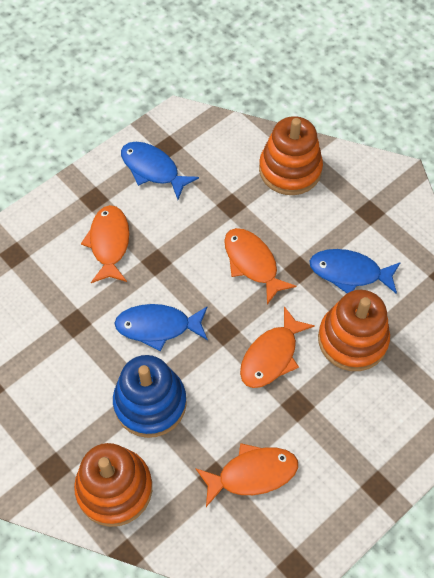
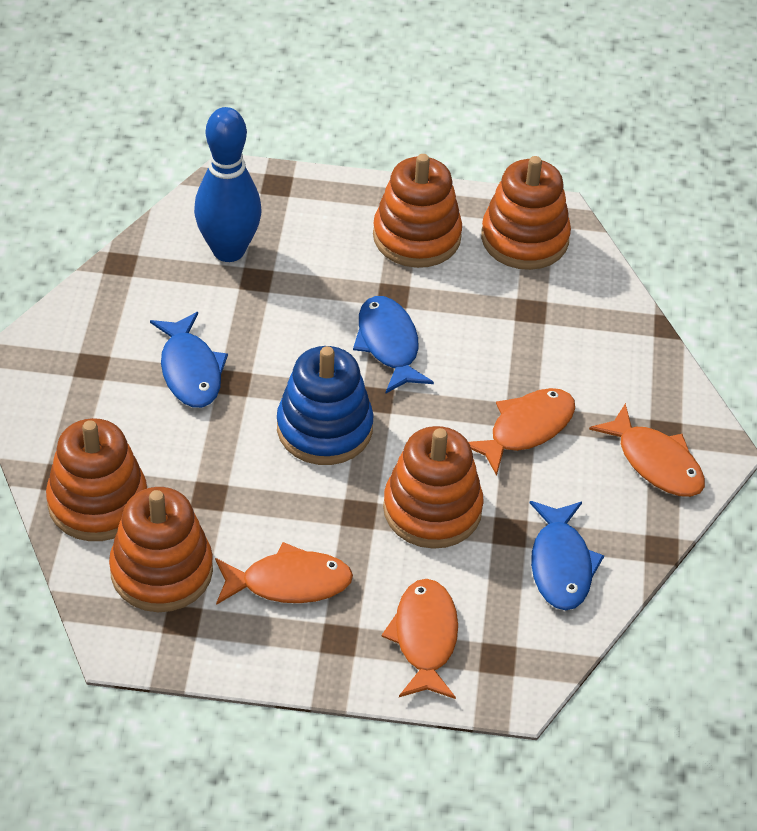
blue bowling pin: 0 -> 1
orange stacking toy: 3 -> 5

